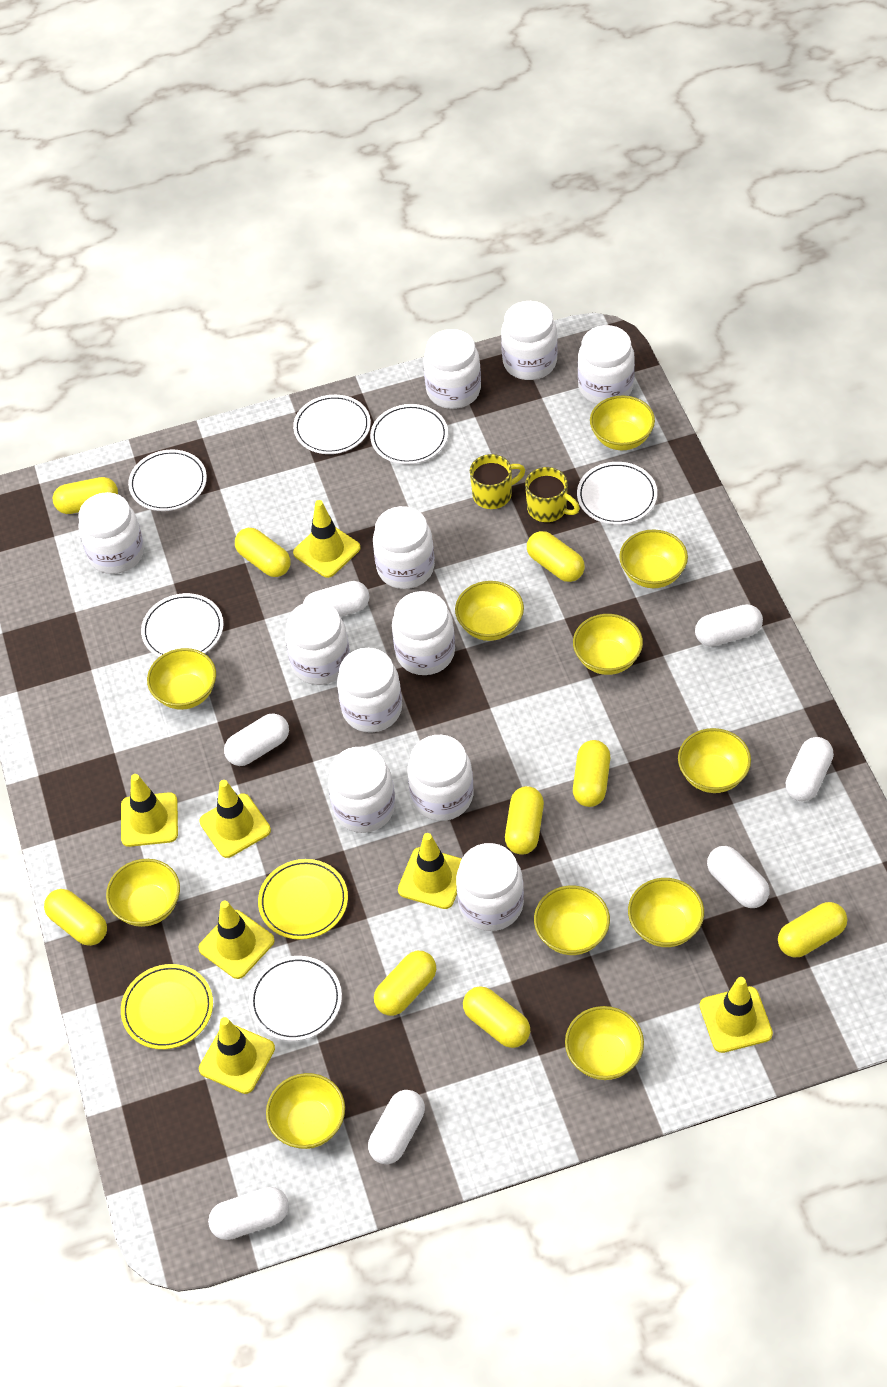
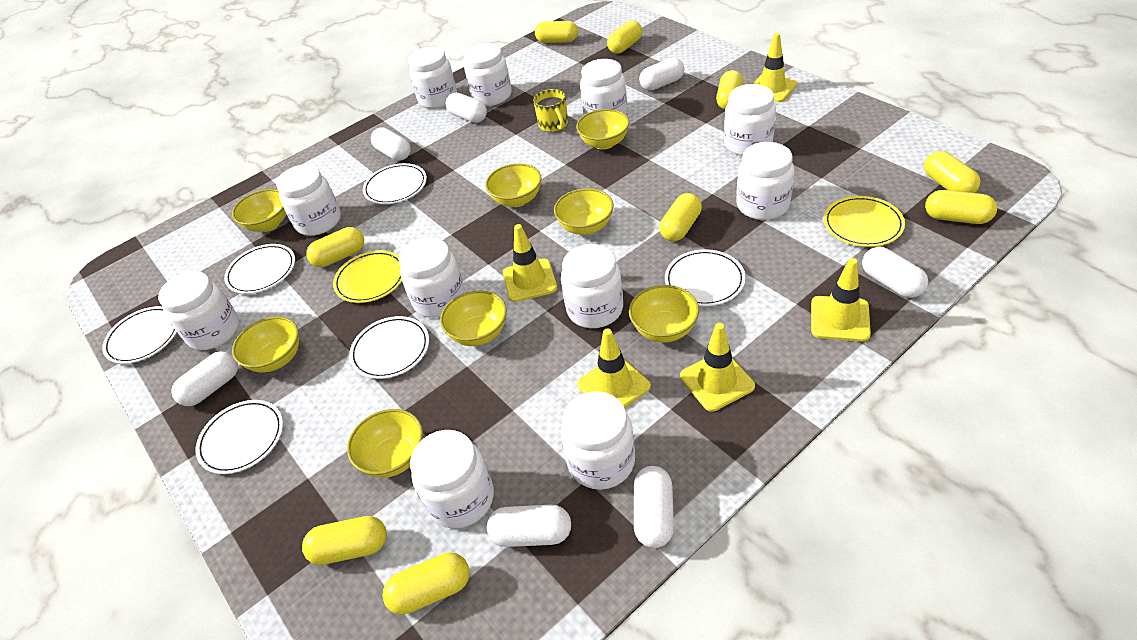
yellow bowl: 11 -> 8
yellow mug: 2 -> 1
yellow traffic cone: 7 -> 5

